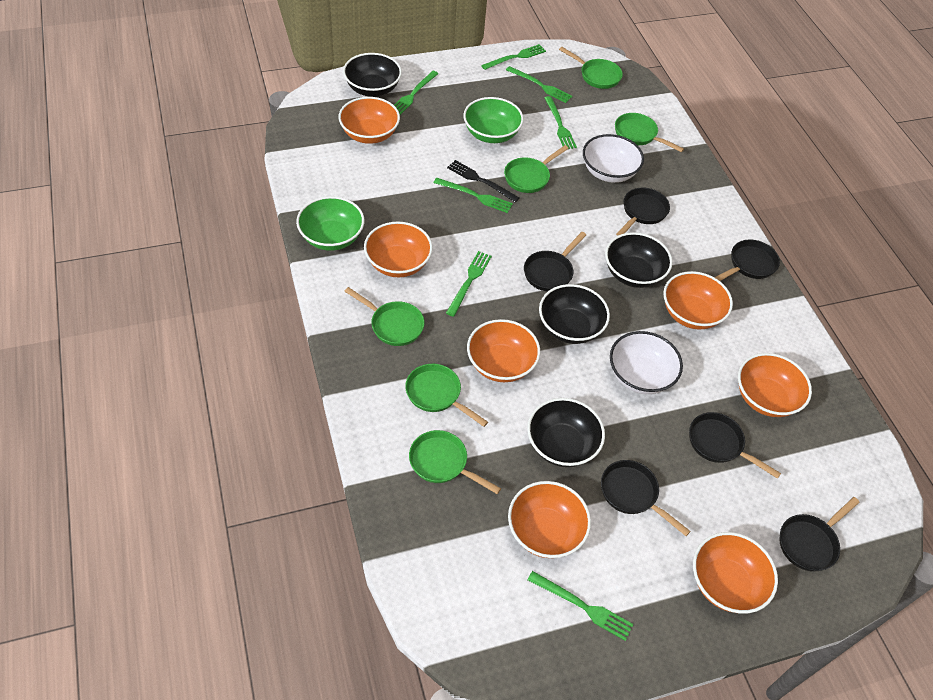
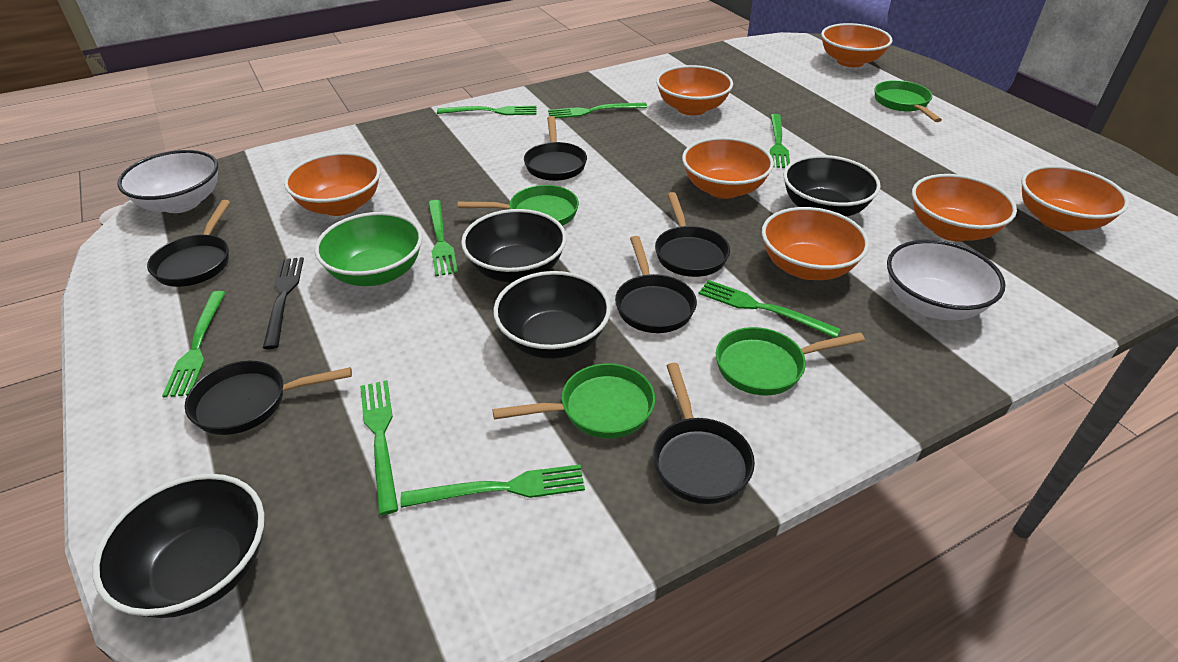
green bowl: 2 -> 1
green fork: 7 -> 8
green pan: 6 -> 4

